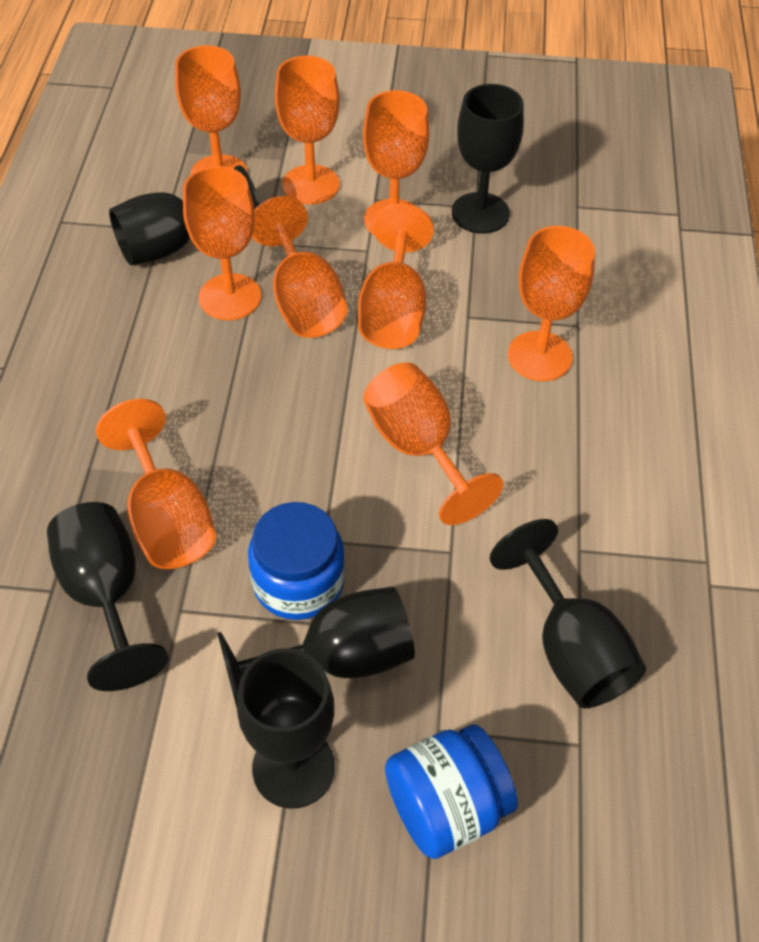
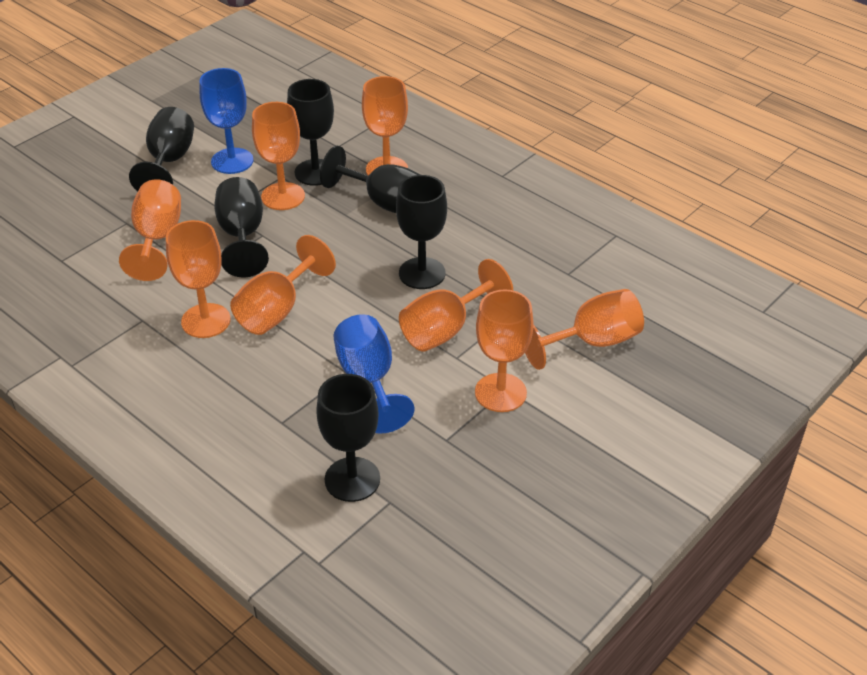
blue goblet: 0 -> 2
blue jar: 2 -> 0
orange goblet: 9 -> 8

